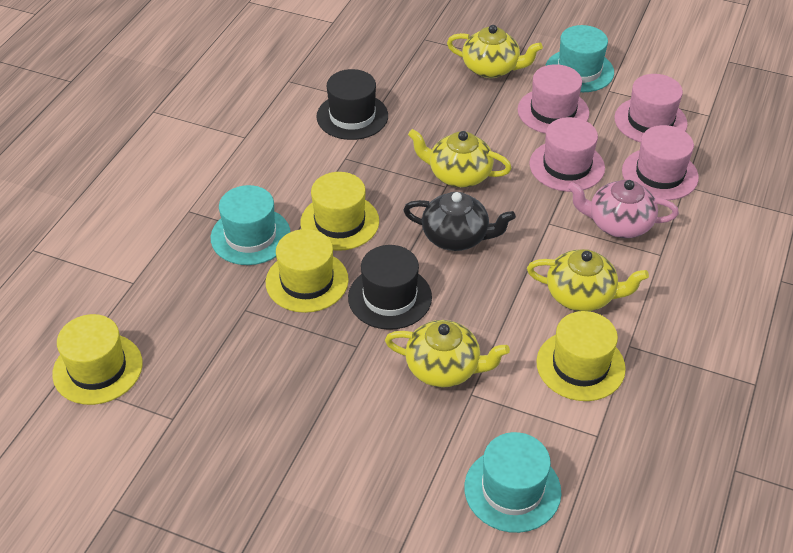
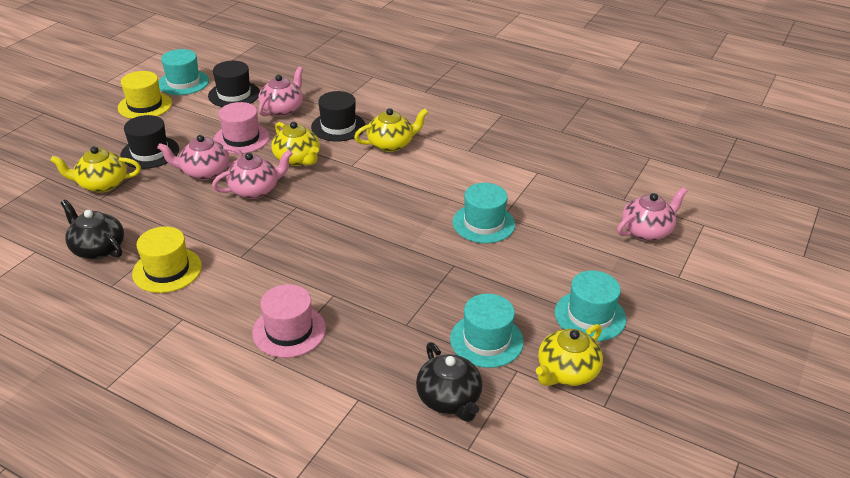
black hat: 2 -> 3
black teapot: 1 -> 2
pink hat: 4 -> 2
pink teapot: 1 -> 4
turquoise hat: 3 -> 4
yellow hat: 4 -> 2

